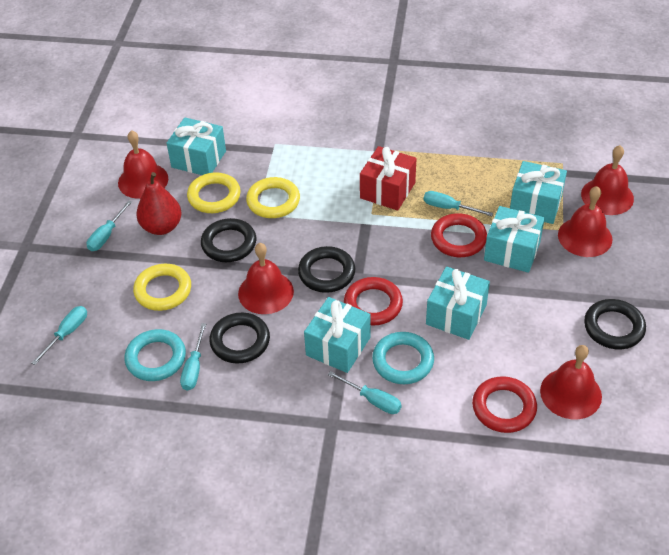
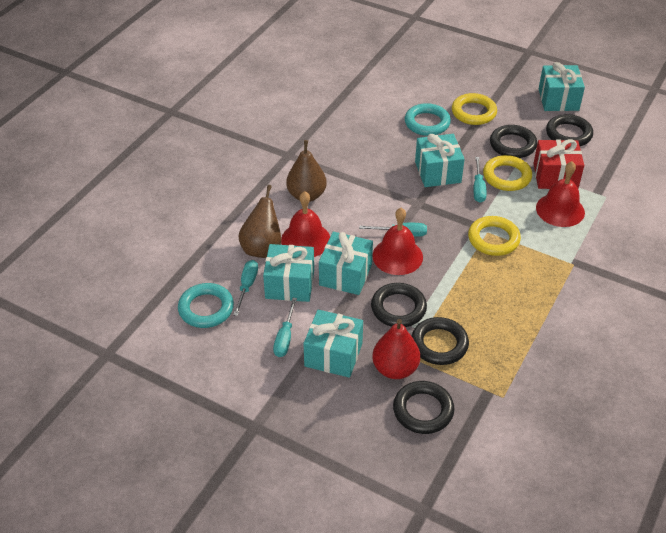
black ring: 4 -> 5
brown pear: 0 -> 2
red bell: 5 -> 3
red ring: 3 -> 0
turquoise screwdriver: 5 -> 4

